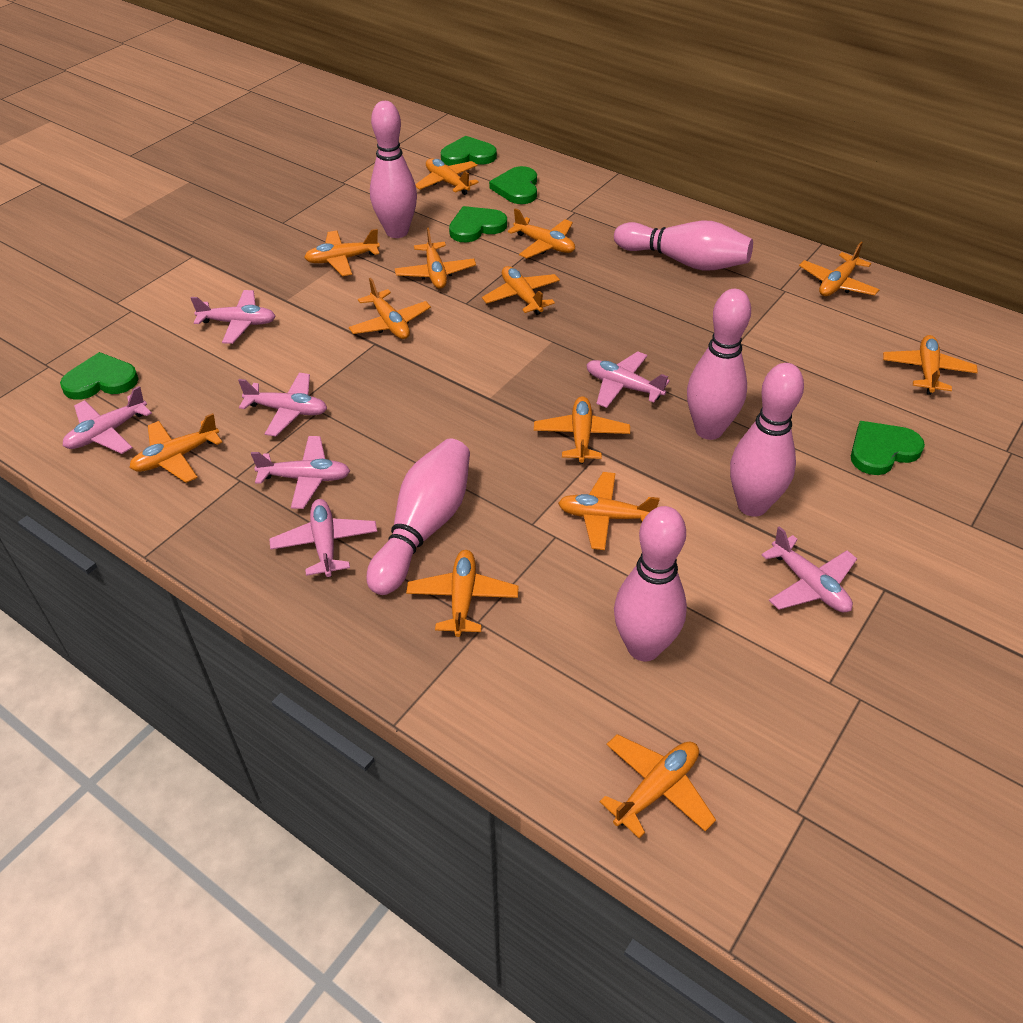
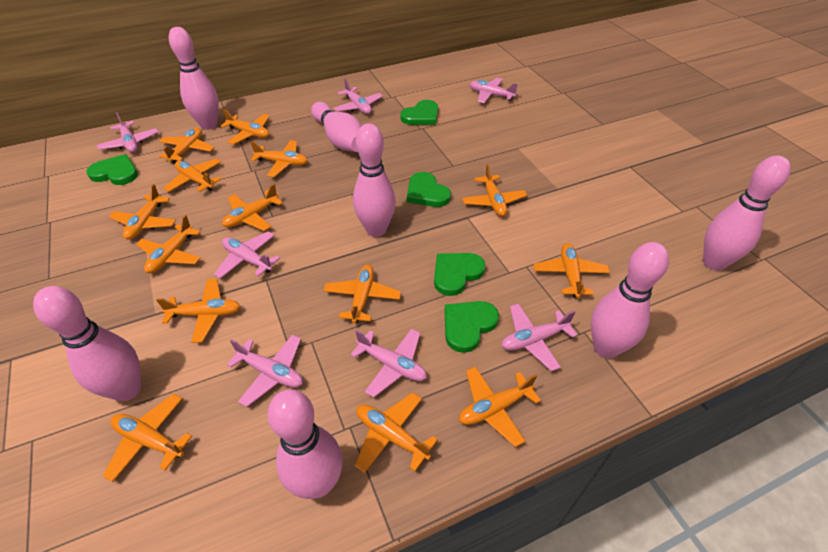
orange plane: 13 -> 14
pink bowling pin: 6 -> 7

